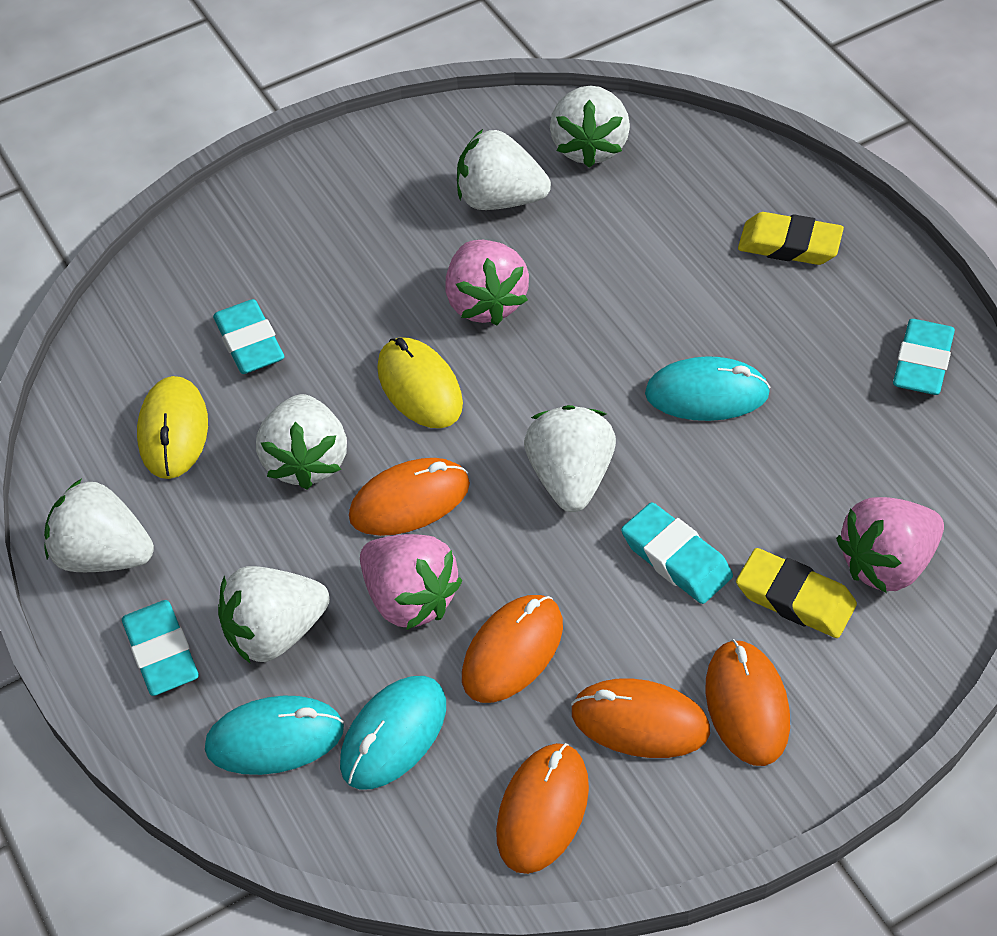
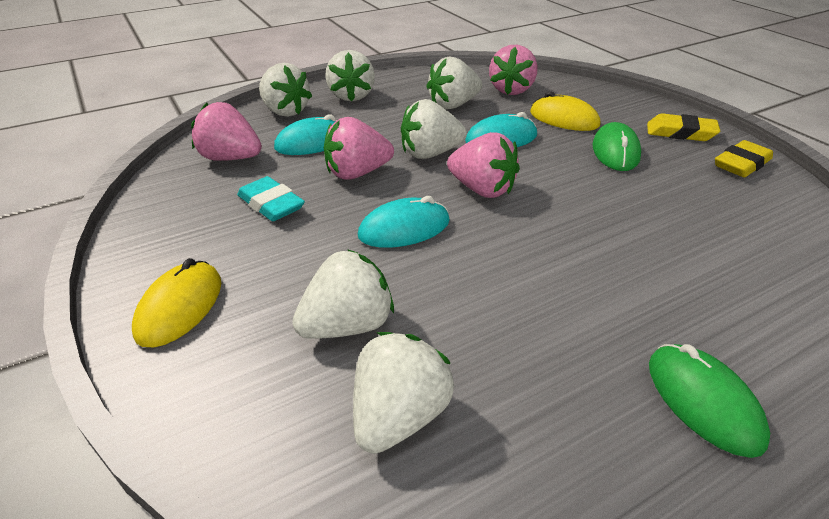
green mouse: 0 -> 2
orange mouse: 5 -> 0
pink strawberry: 3 -> 4
turquoise eraser: 4 -> 1

